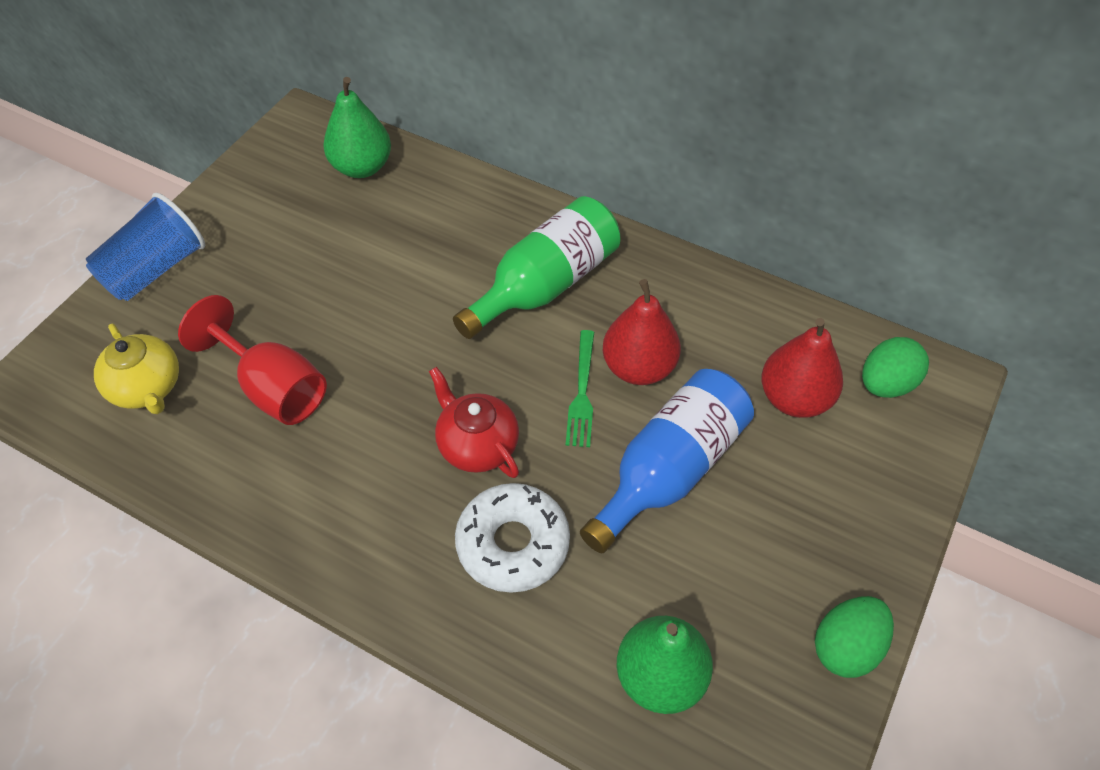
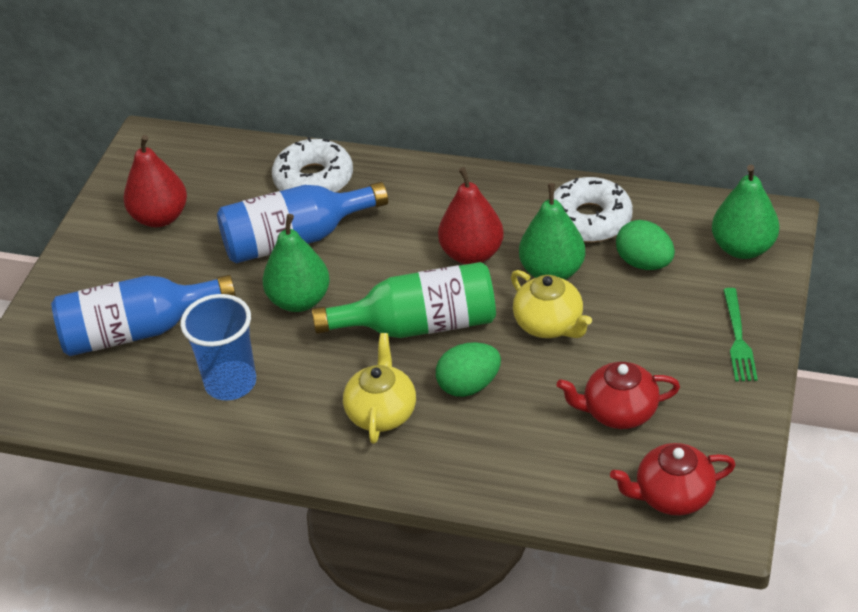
blue bottle: 1 -> 2
green pear: 2 -> 3
red goblet: 1 -> 0
red teapot: 1 -> 2
white donut: 1 -> 2
yellow teapot: 1 -> 2

